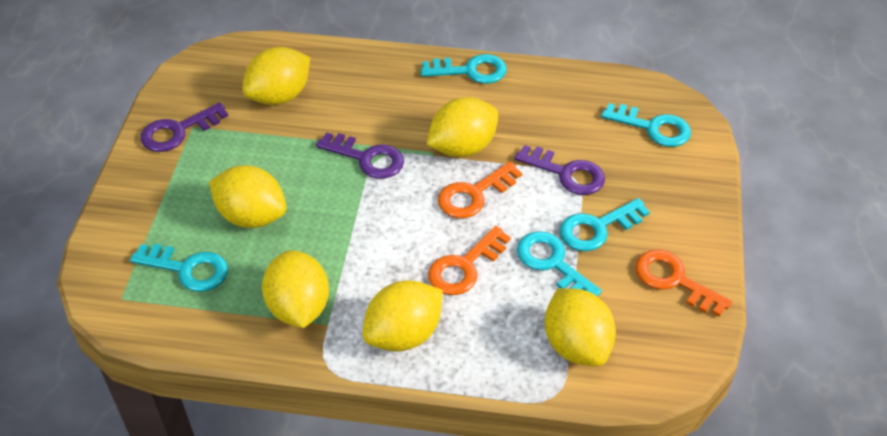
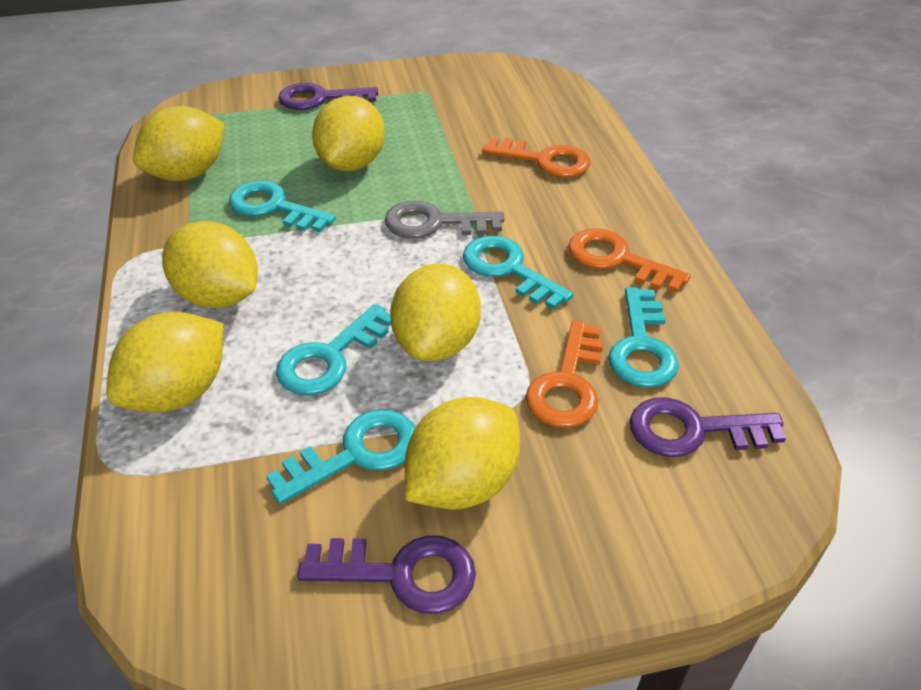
grey key: 0 -> 1

